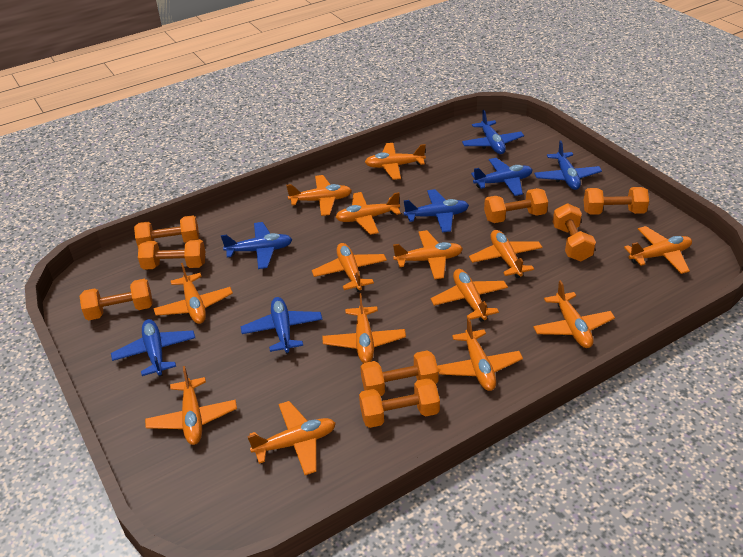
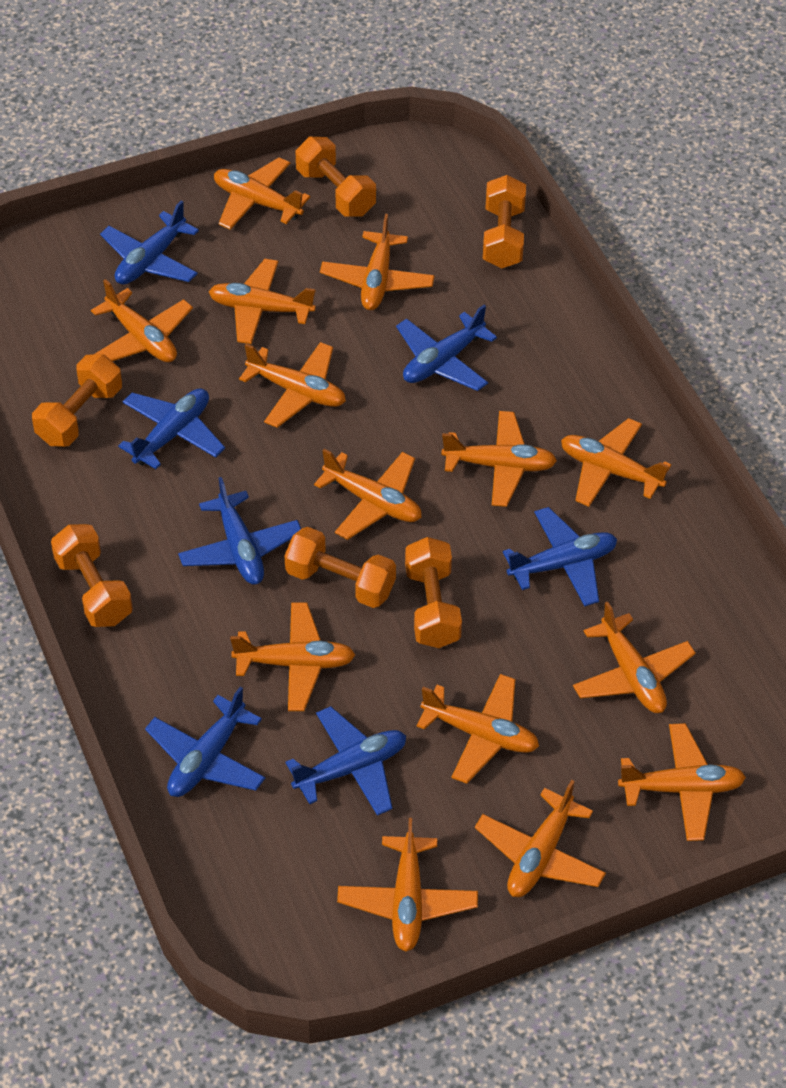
orange dumbbell: 8 -> 6

